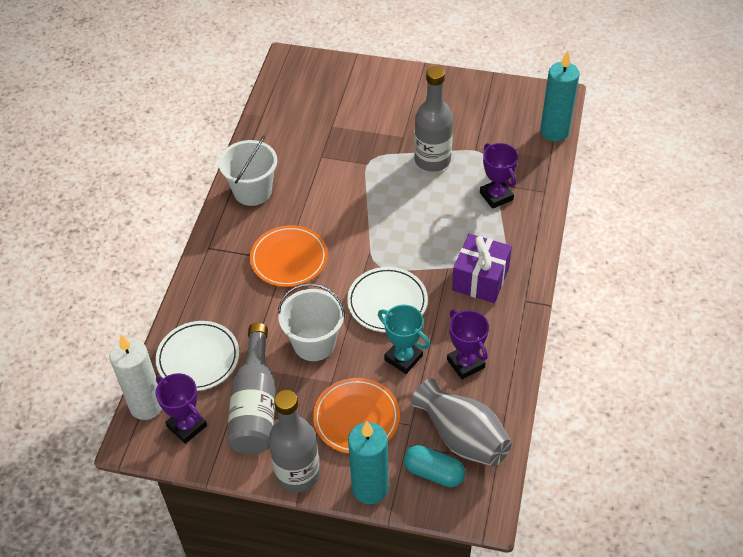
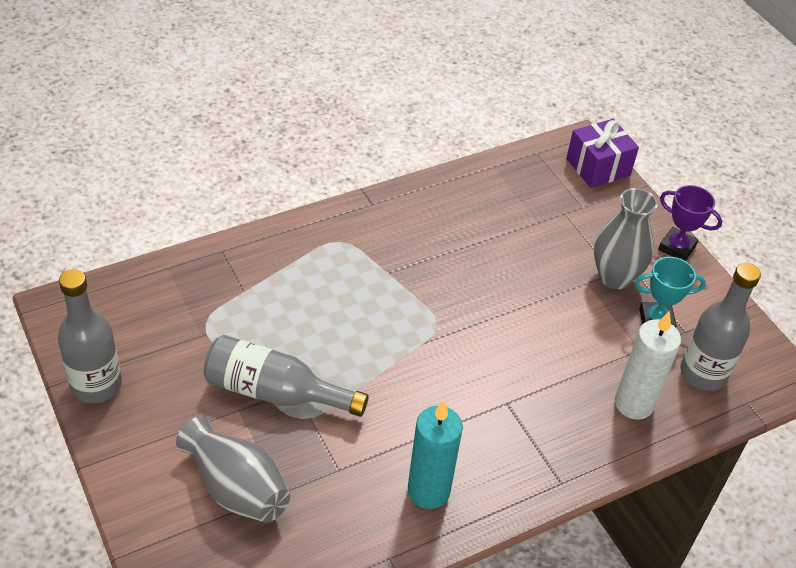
grey vase: 1 -> 2
orange plate: 2 -> 0
purple trophy: 3 -> 1
turquoise candle: 2 -> 1
turquoise capsule: 1 -> 0
white bucket: 2 -> 0
white plate: 2 -> 0

